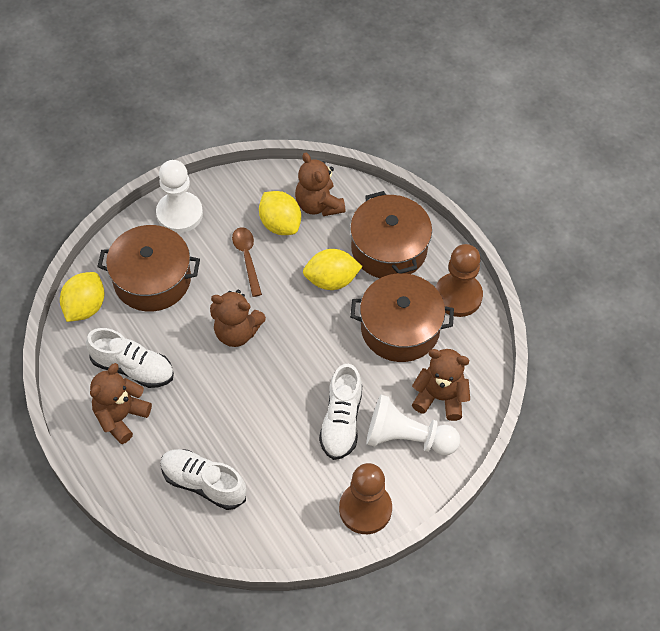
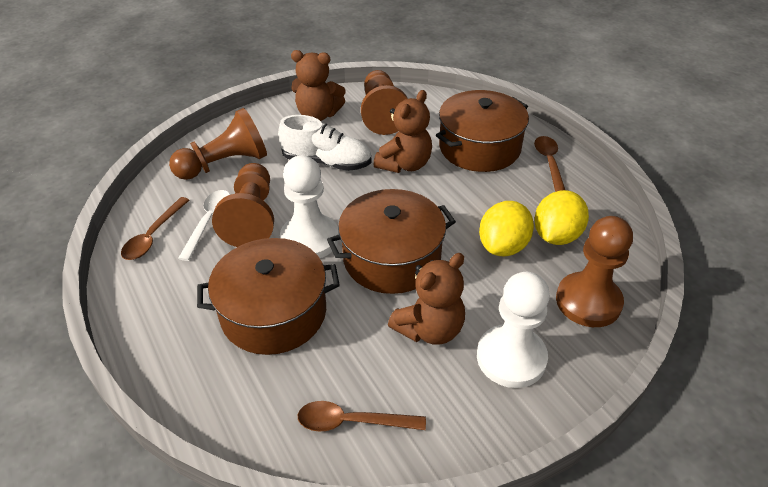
brown pawn: 2 -> 4
brown spoon: 1 -> 3
brown teddy bear: 4 -> 3
white shoe: 3 -> 1
white spoon: 0 -> 1
yellow lemon: 3 -> 2

